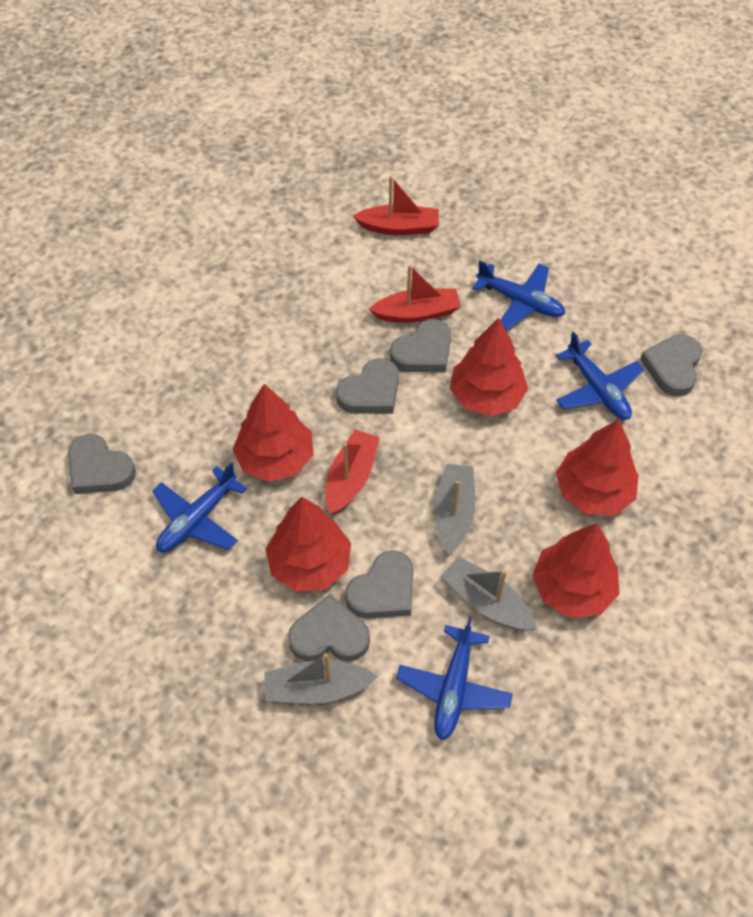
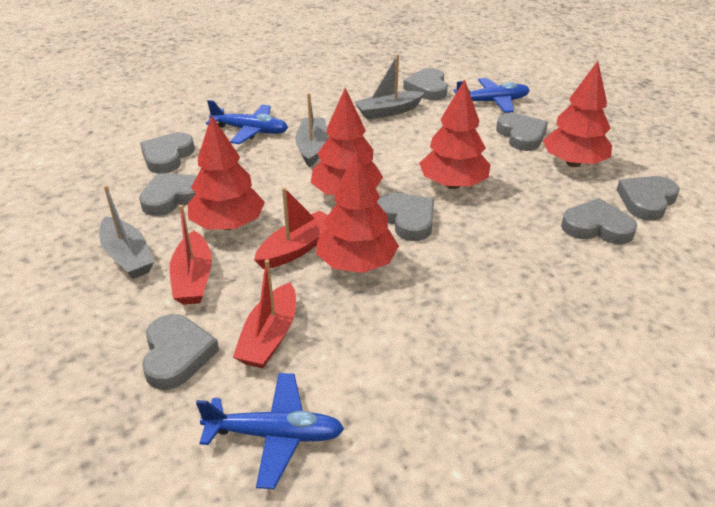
blue plane: 4 -> 3
grey heart: 6 -> 8

